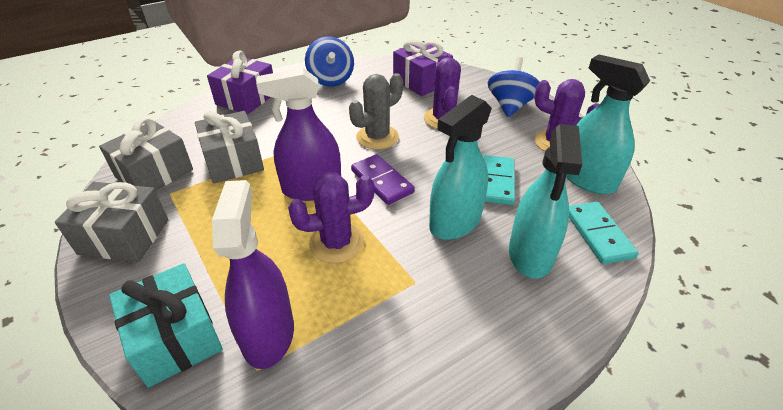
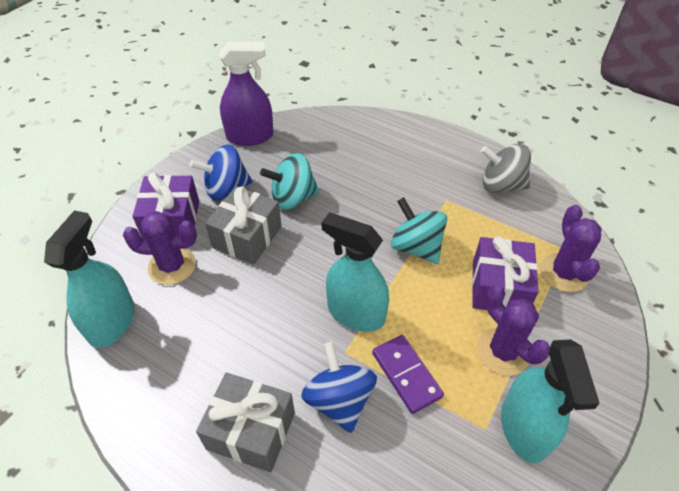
grey cactus: 1 -> 0
grey gift: 3 -> 2
grey spinning top: 0 -> 1
purple spray bottle: 2 -> 1
turquoise domino: 2 -> 0
turquoise gift: 1 -> 0
turquoise spinning top: 0 -> 2

